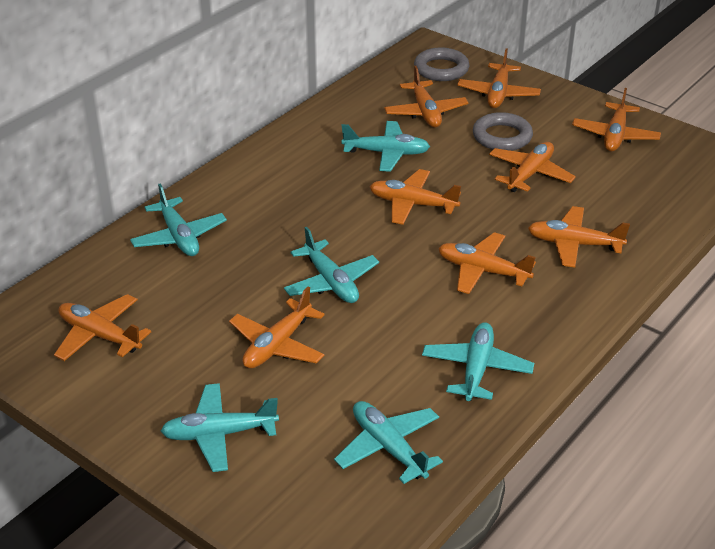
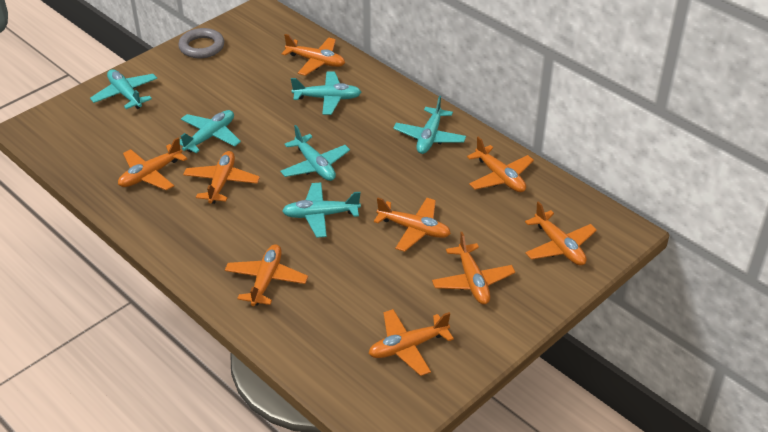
grey ring: 2 -> 1

